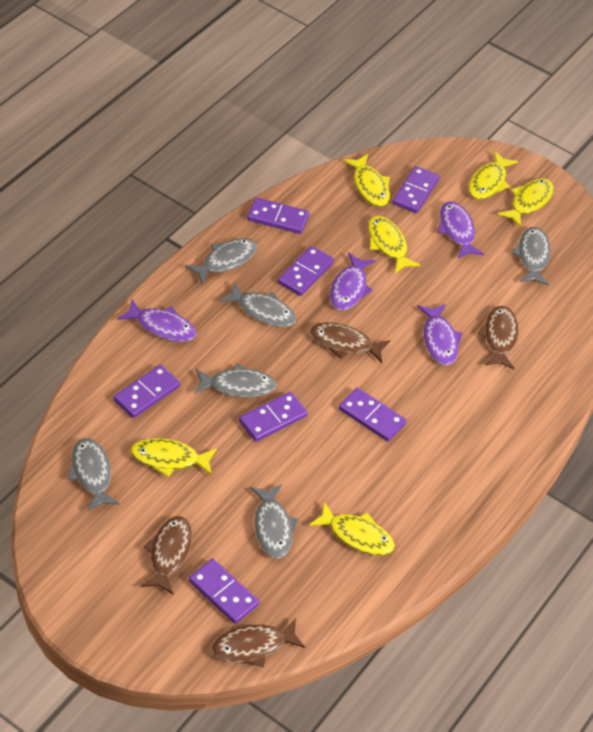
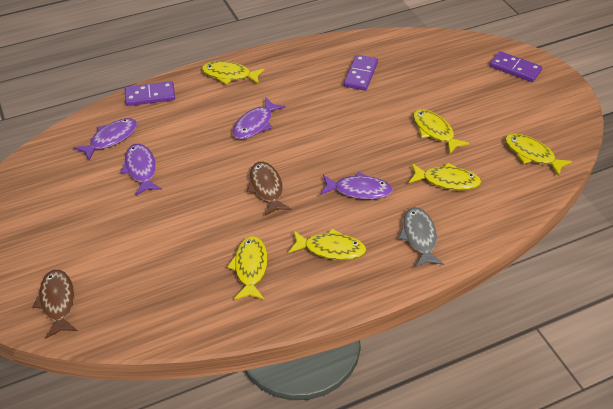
brown fish: 4 -> 2
grey fish: 6 -> 1
purple domino: 7 -> 3

